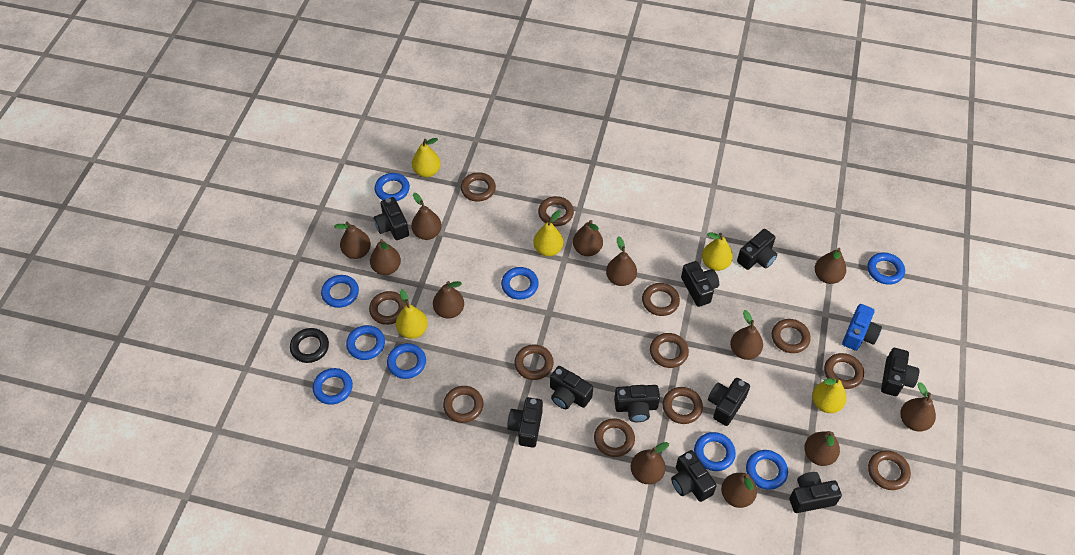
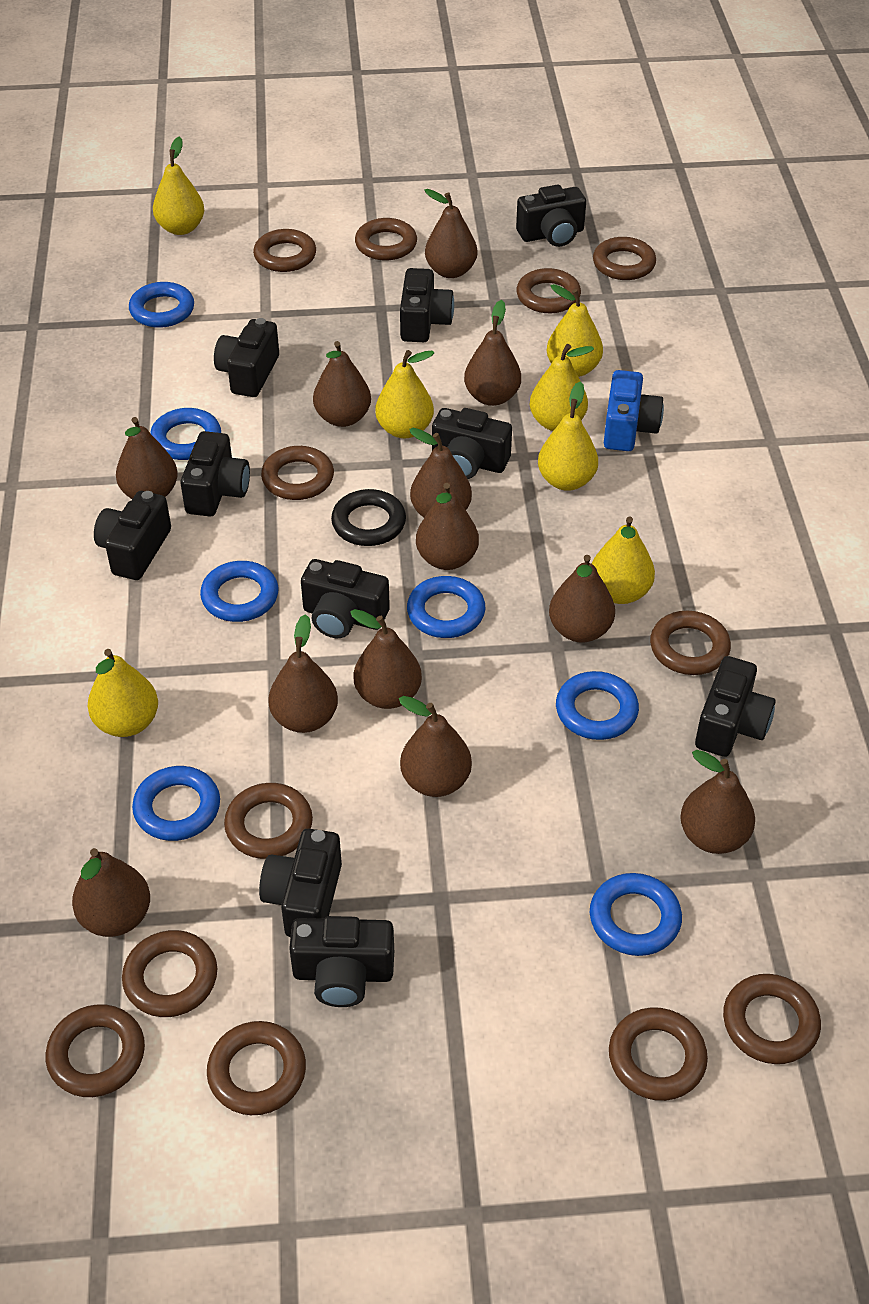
blue ring: 9 -> 7
yellow pear: 5 -> 7

